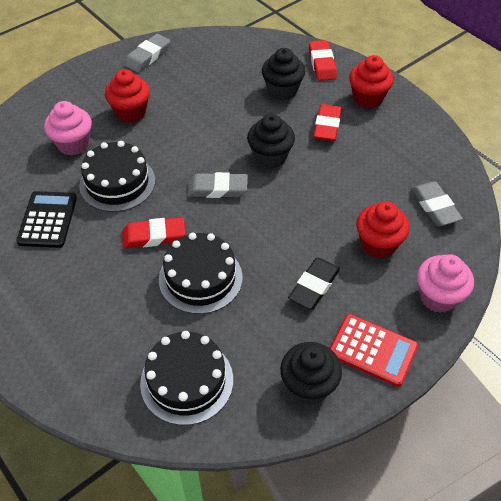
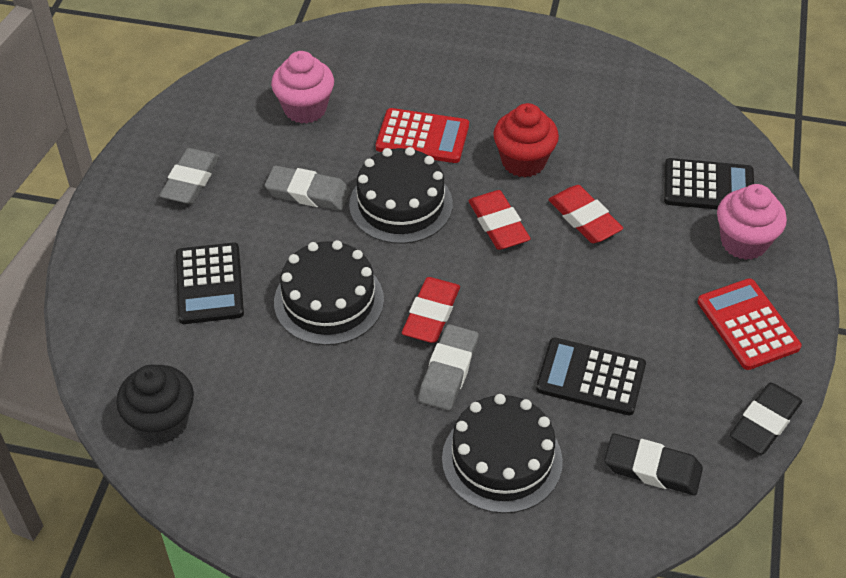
black calculator: 1 -> 3
black cupcake: 3 -> 1
black eraser: 1 -> 2
red calculator: 1 -> 2
red cupcake: 3 -> 1

